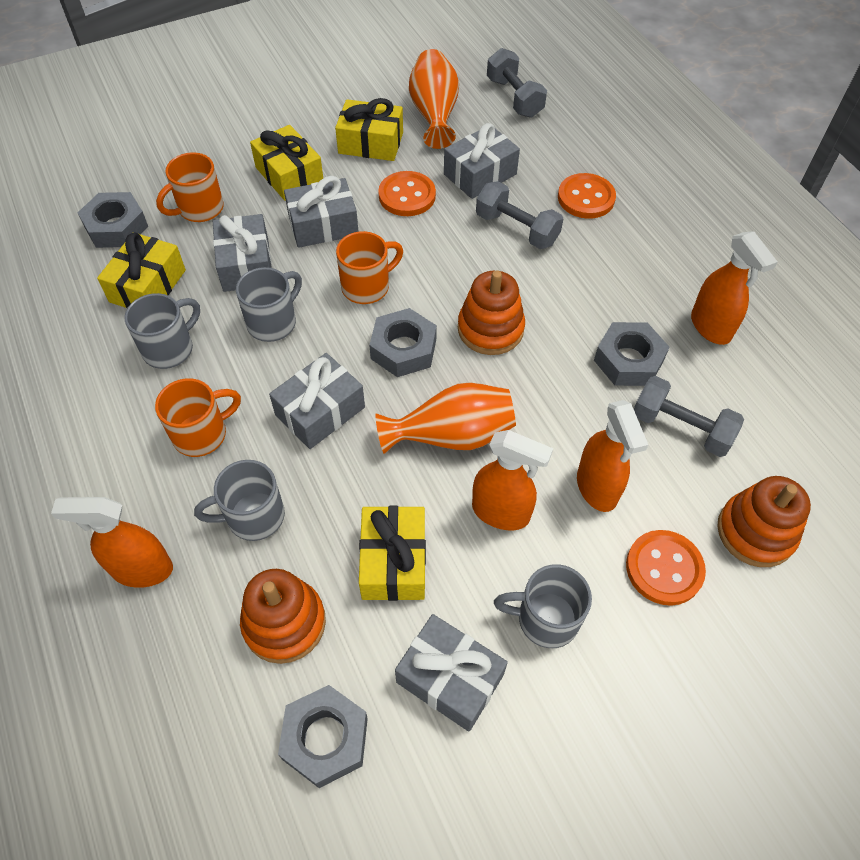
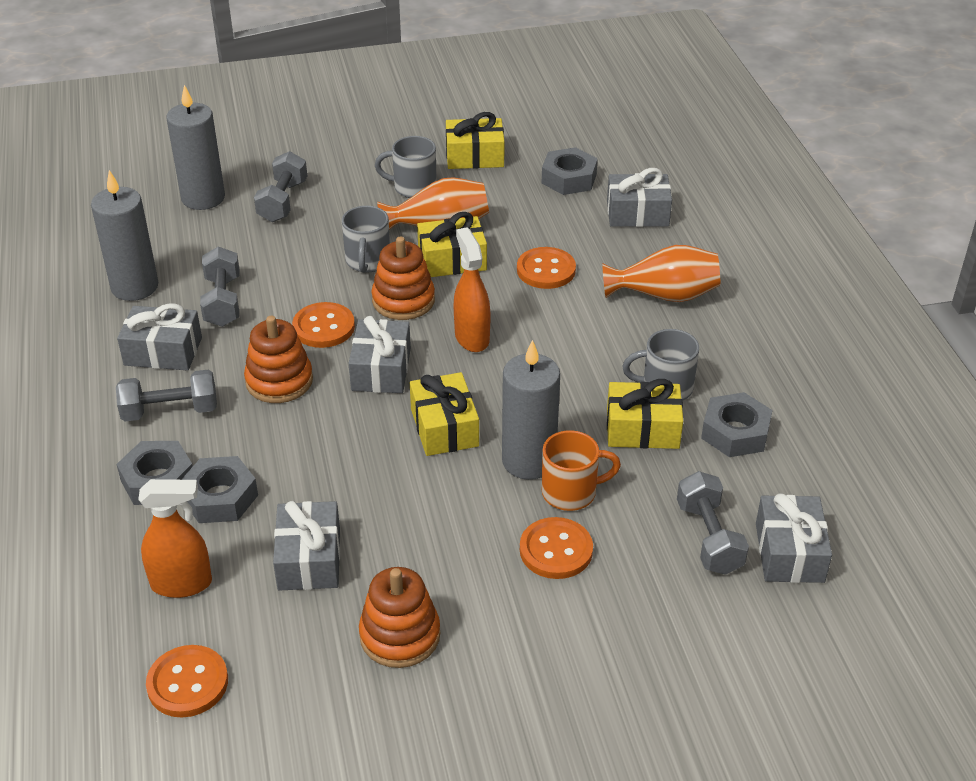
grey candle: 0 -> 3
grey dumbbell: 3 -> 4
grey mug: 4 -> 3
orange button: 3 -> 4
orange mug: 3 -> 1
orange spray bottle: 4 -> 2

